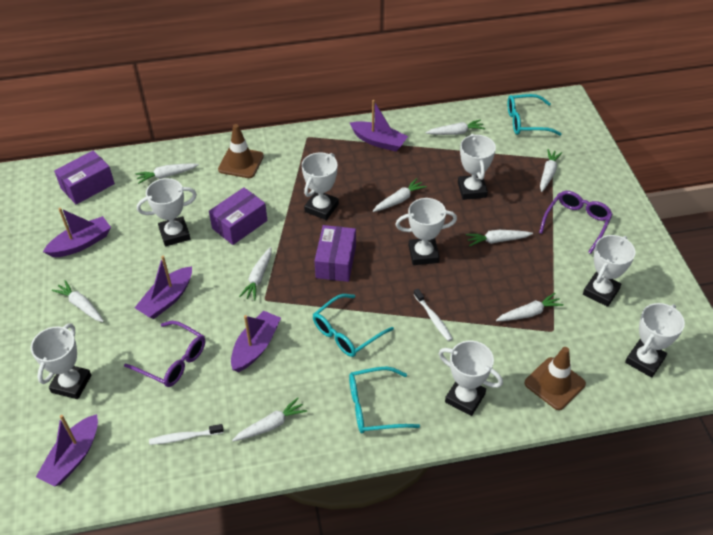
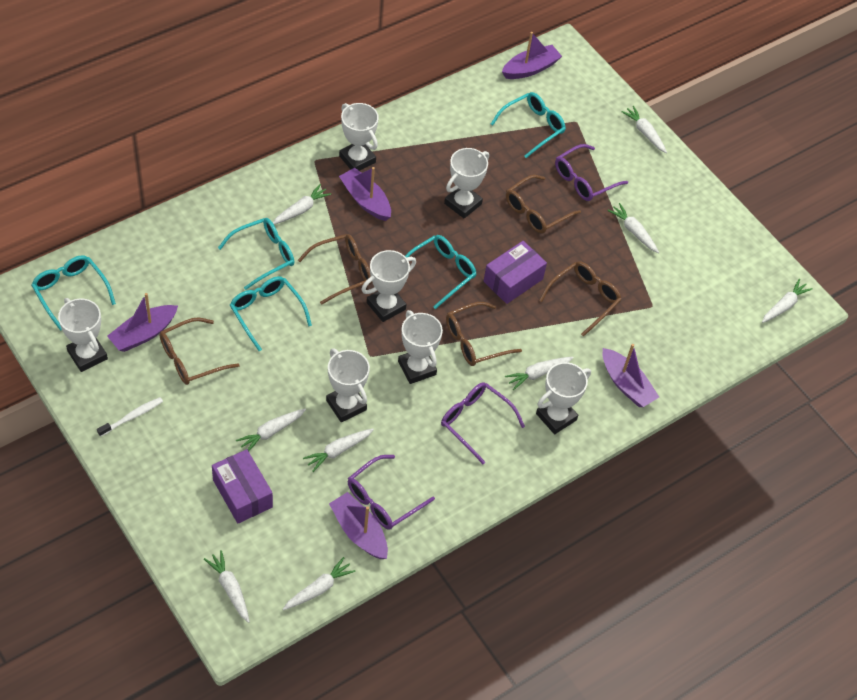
brown glasses: 0 -> 5
brown traffic cone: 2 -> 0
purple box: 3 -> 2
purple glasses: 2 -> 3
turquoise glasses: 3 -> 5
white toothbrush: 2 -> 1
white trophy: 8 -> 7

